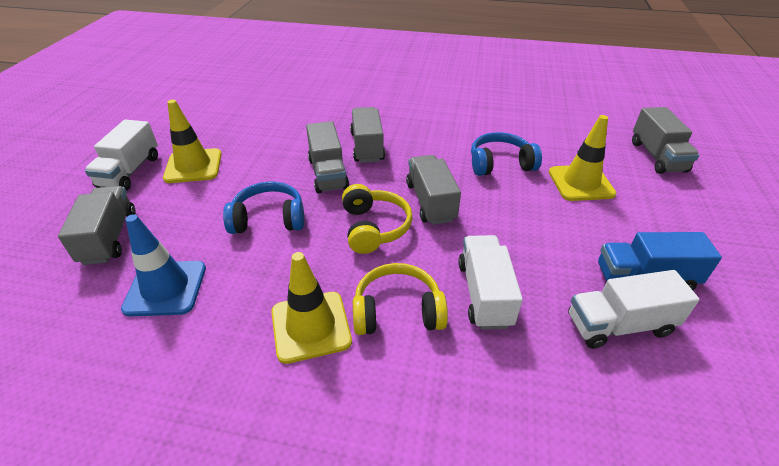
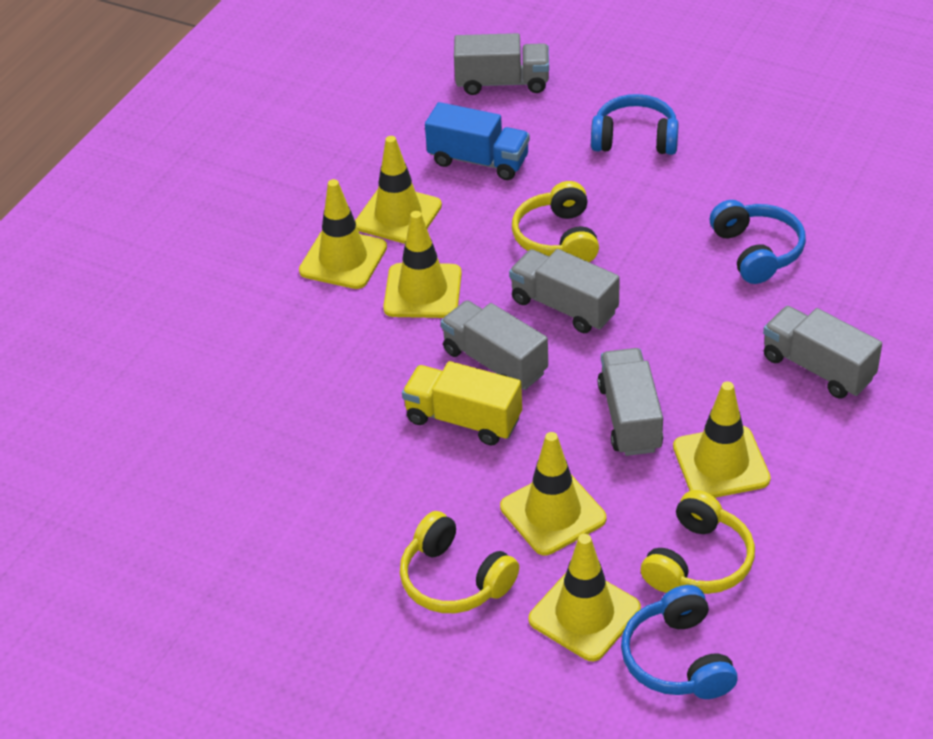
blue headphones: 2 -> 3
blue traffic cone: 1 -> 0
white truck: 3 -> 0
yellow headphones: 2 -> 3
yellow traffic cone: 3 -> 6
yellow truck: 0 -> 1

